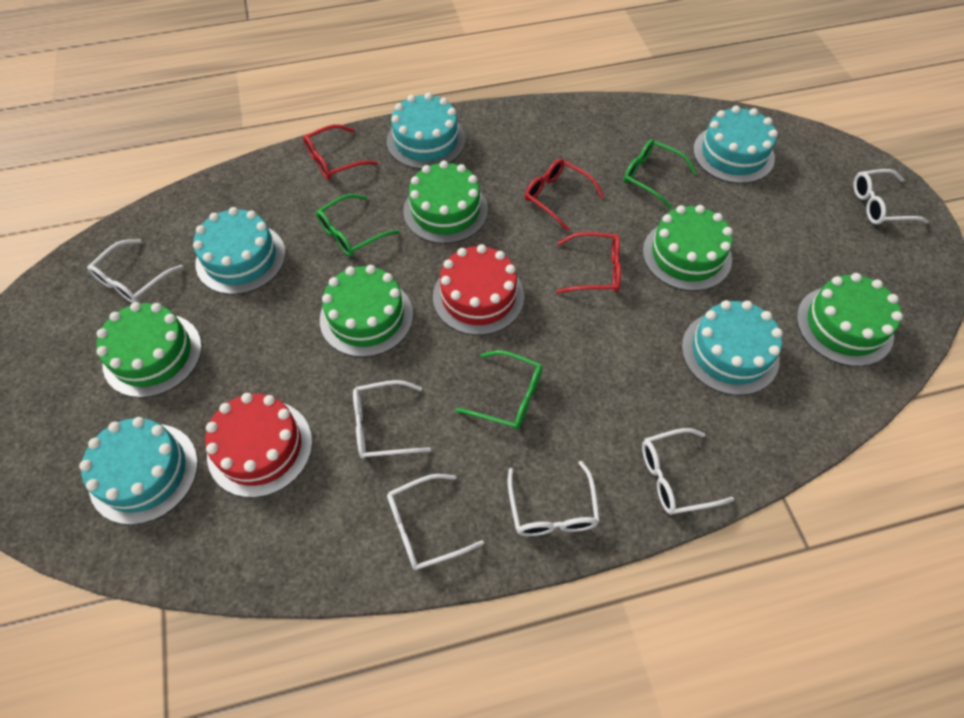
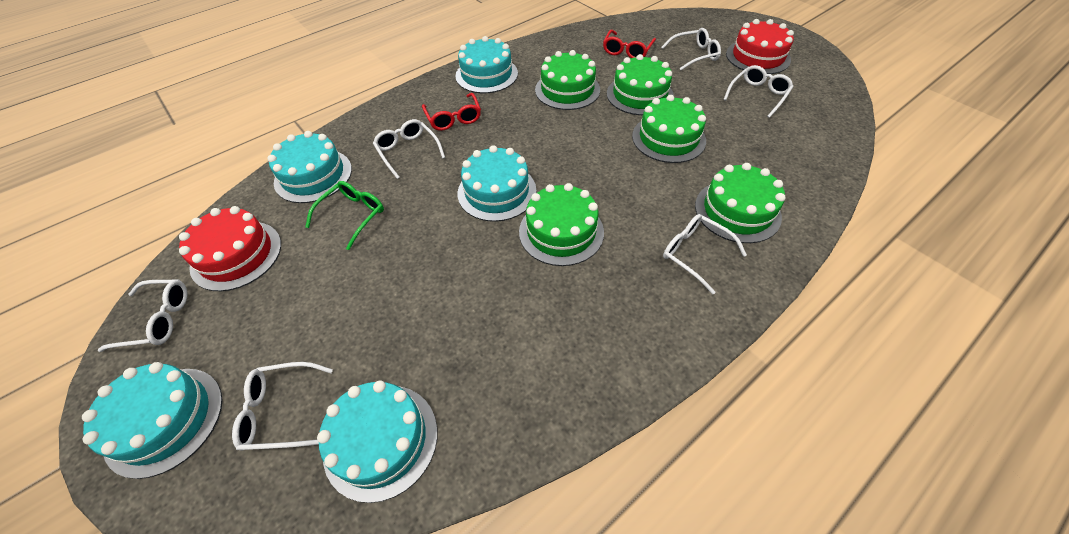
green glasses: 3 -> 1
red glasses: 3 -> 2

